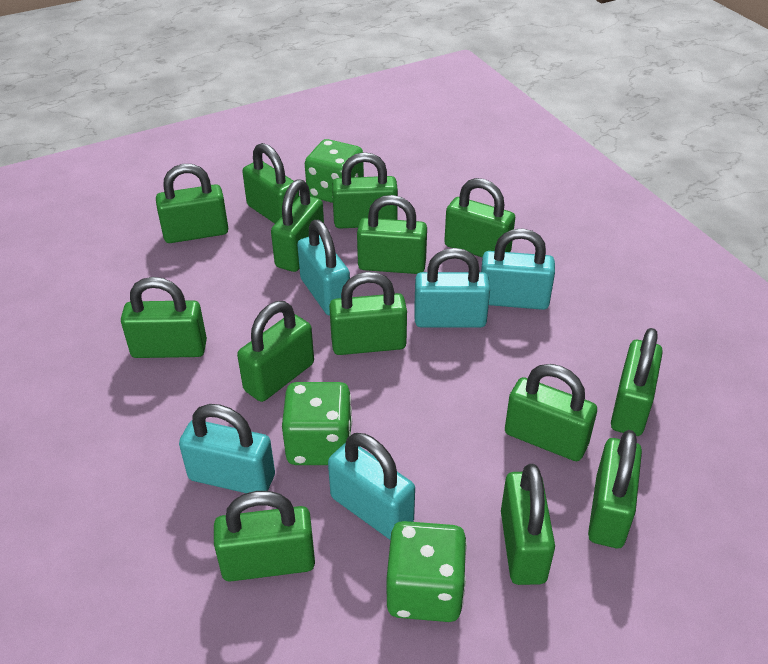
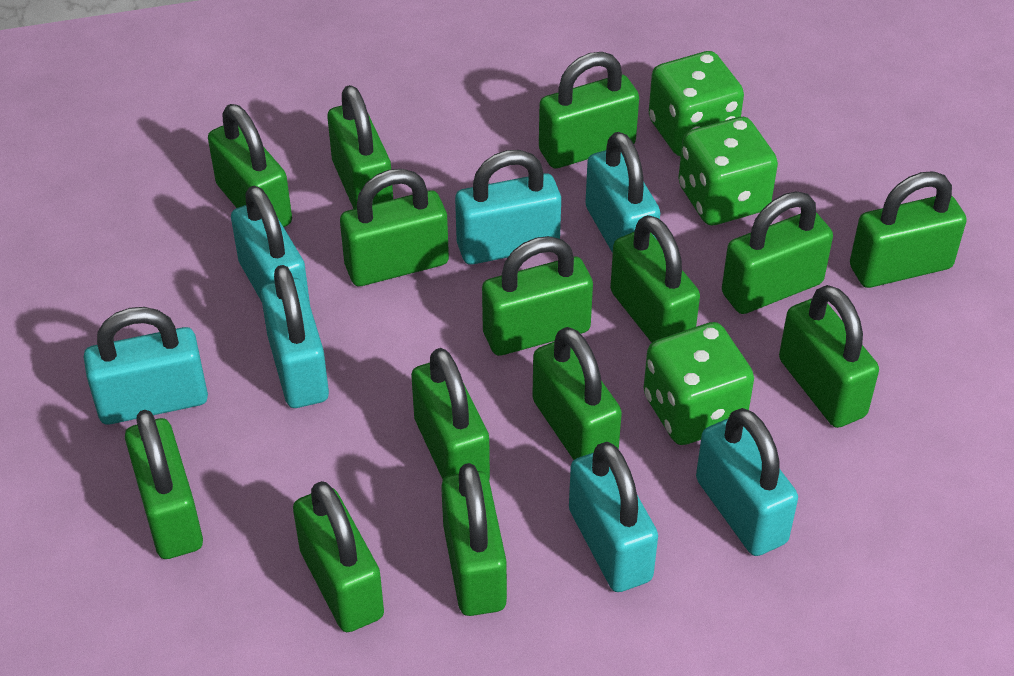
turquoise padlock: 5 -> 7

